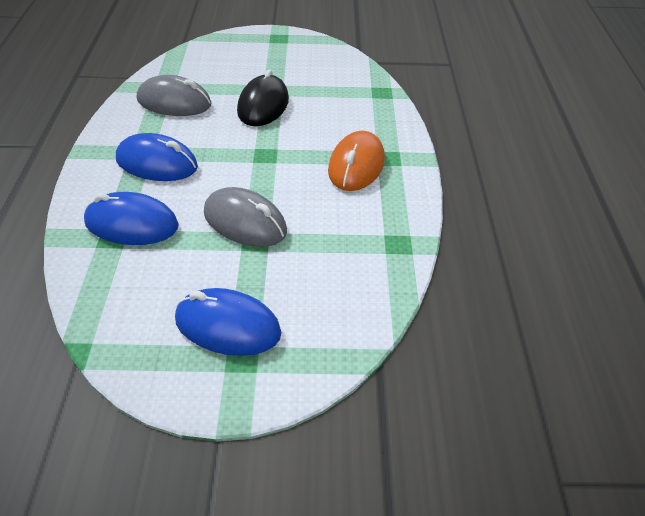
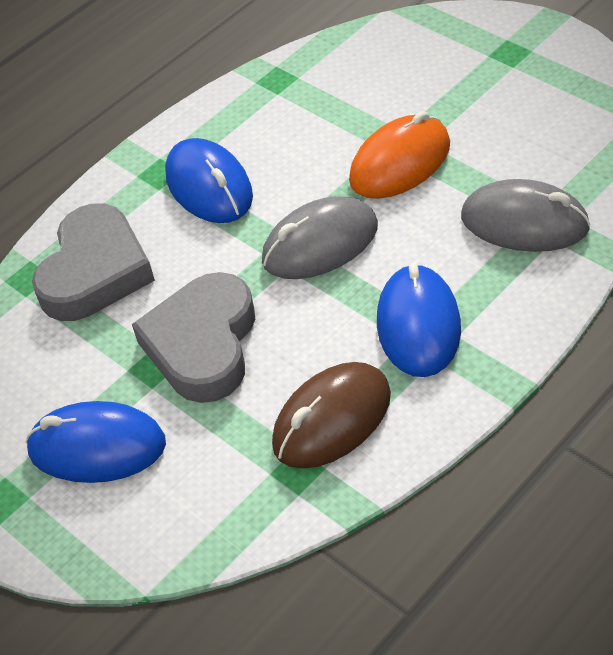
black mouse: 1 -> 0
brown mouse: 0 -> 1
grey heart: 0 -> 2

